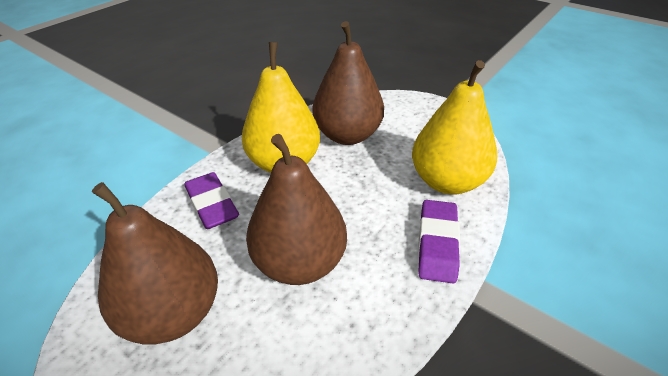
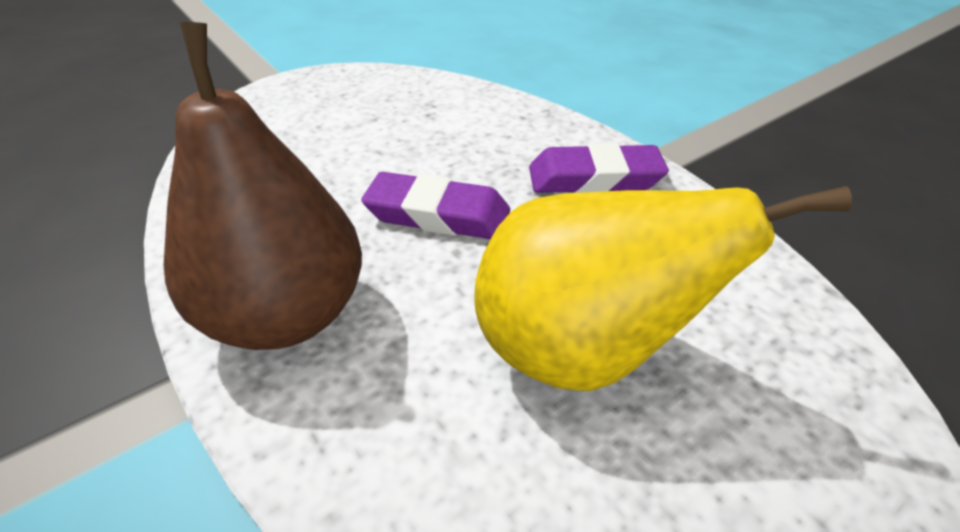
brown pear: 3 -> 1
yellow pear: 2 -> 1

